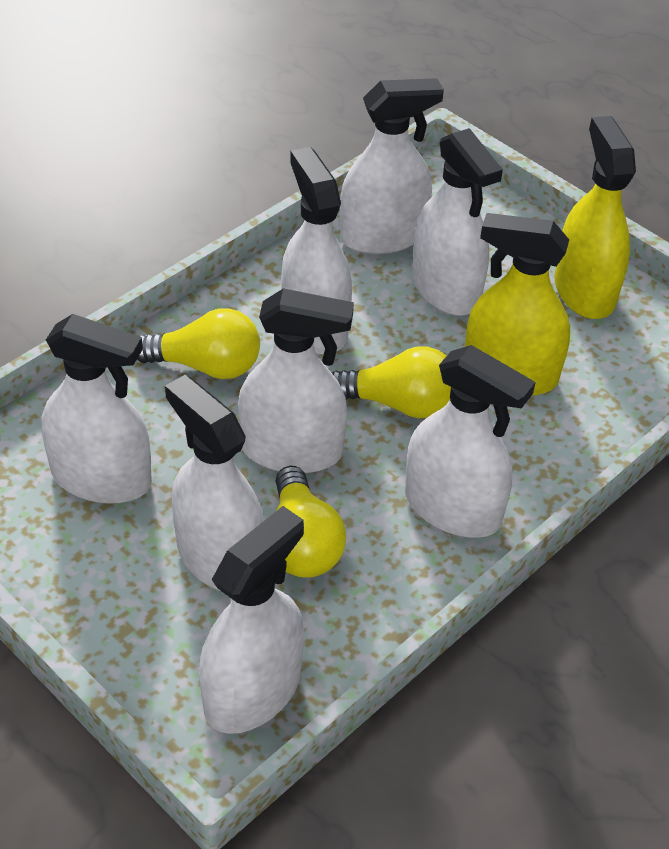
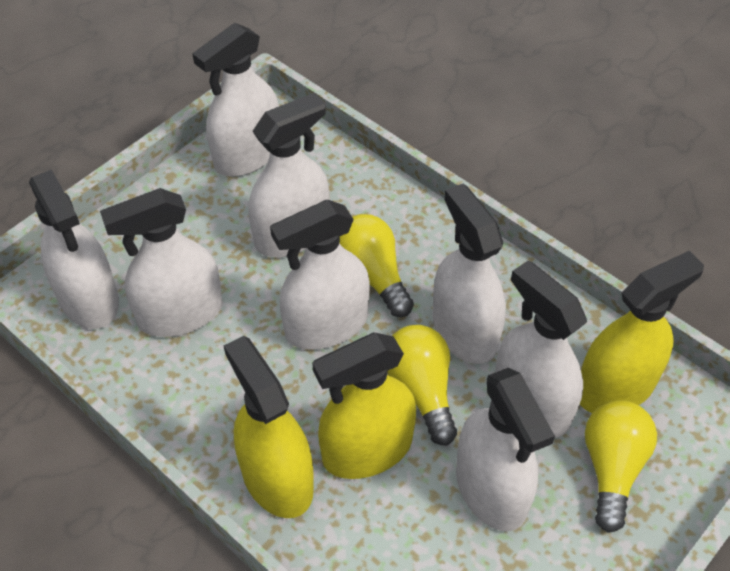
yellow spray bottle: 2 -> 3

